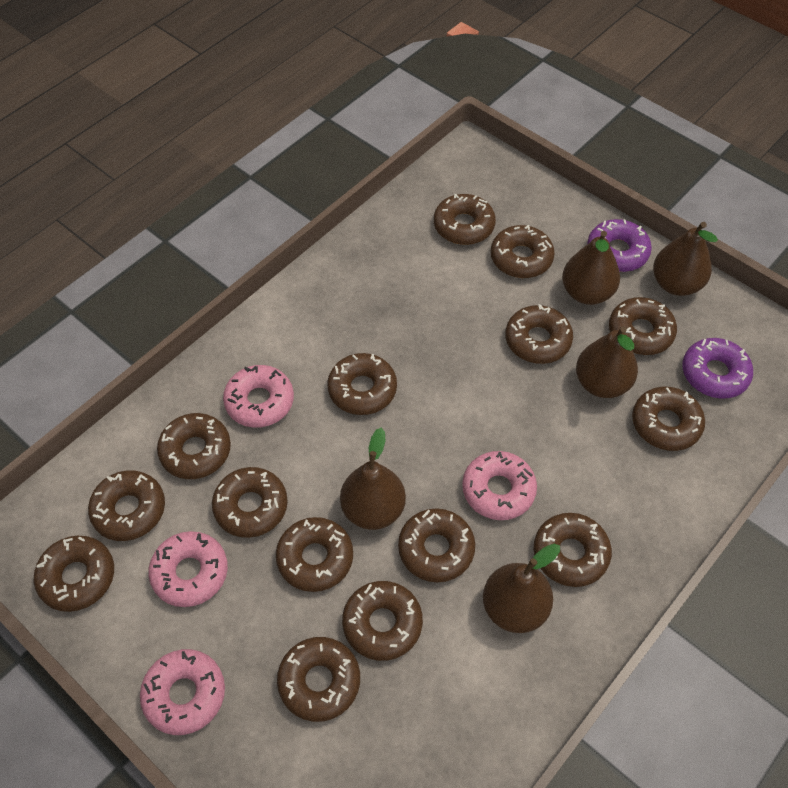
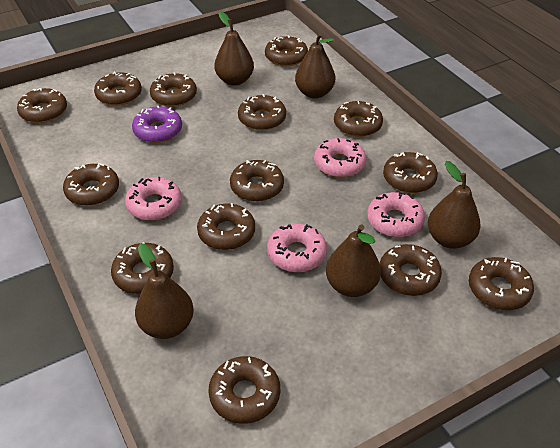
brown donut: 15 -> 14
purple donut: 2 -> 1

